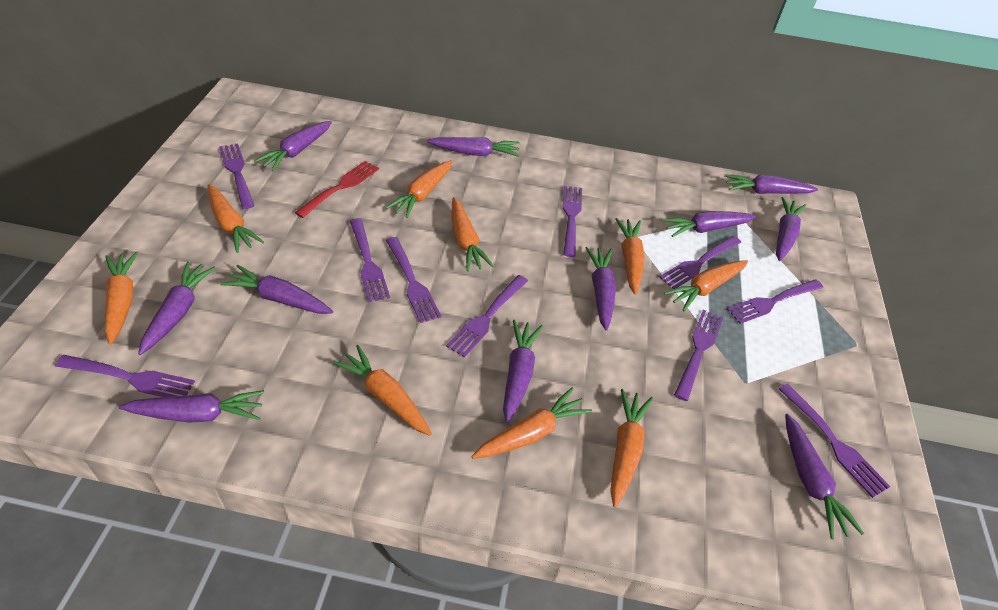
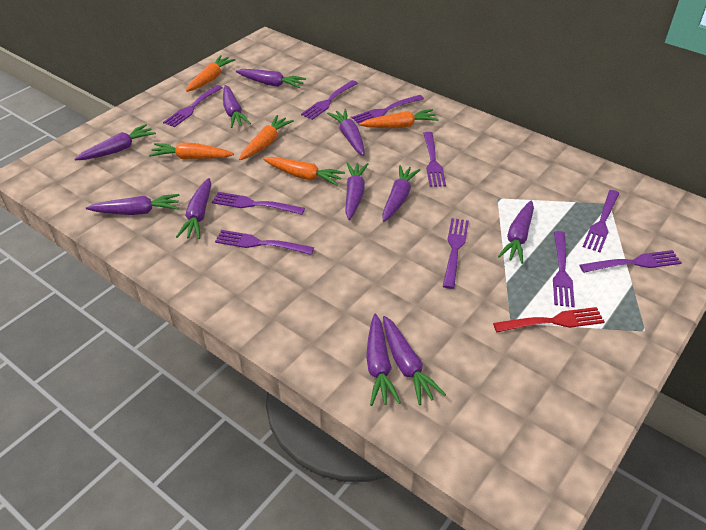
orange carrot: 9 -> 5

